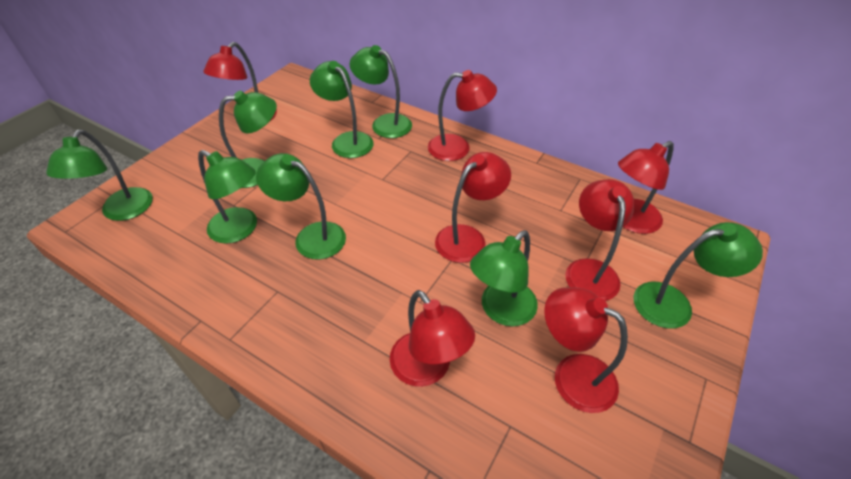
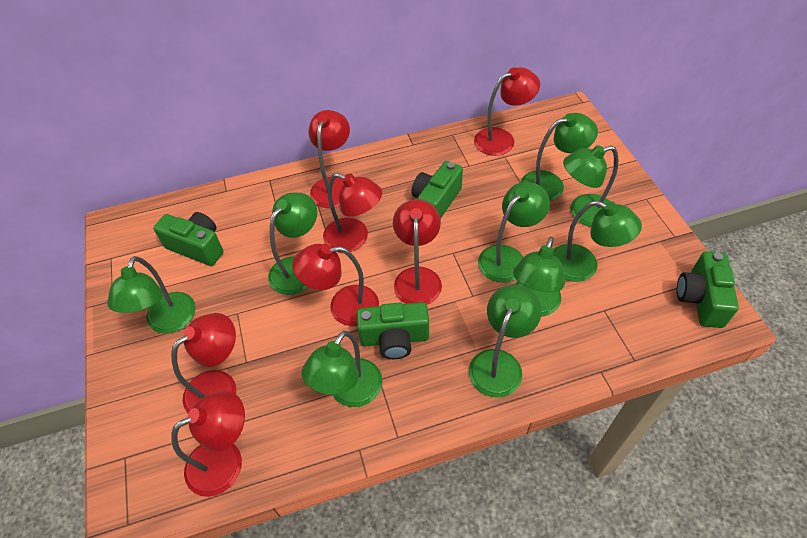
green camera: 0 -> 4
green lamp: 8 -> 9

